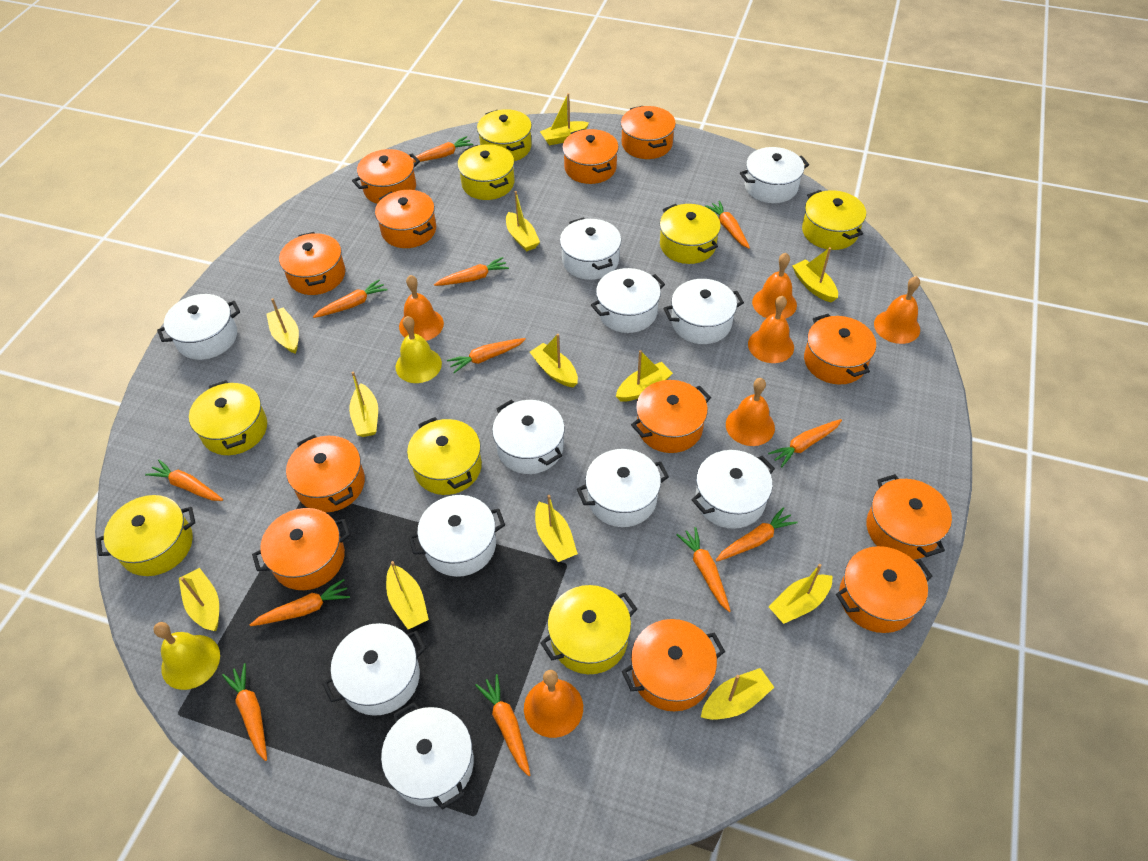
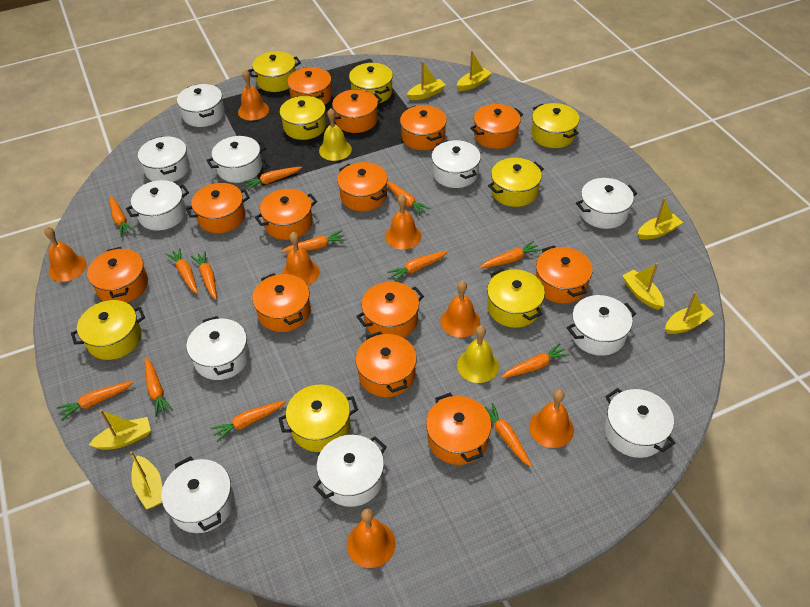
orange bell: 6 -> 7
orange carrot: 12 -> 13
orange pot: 12 -> 13
yellow boat: 12 -> 7

